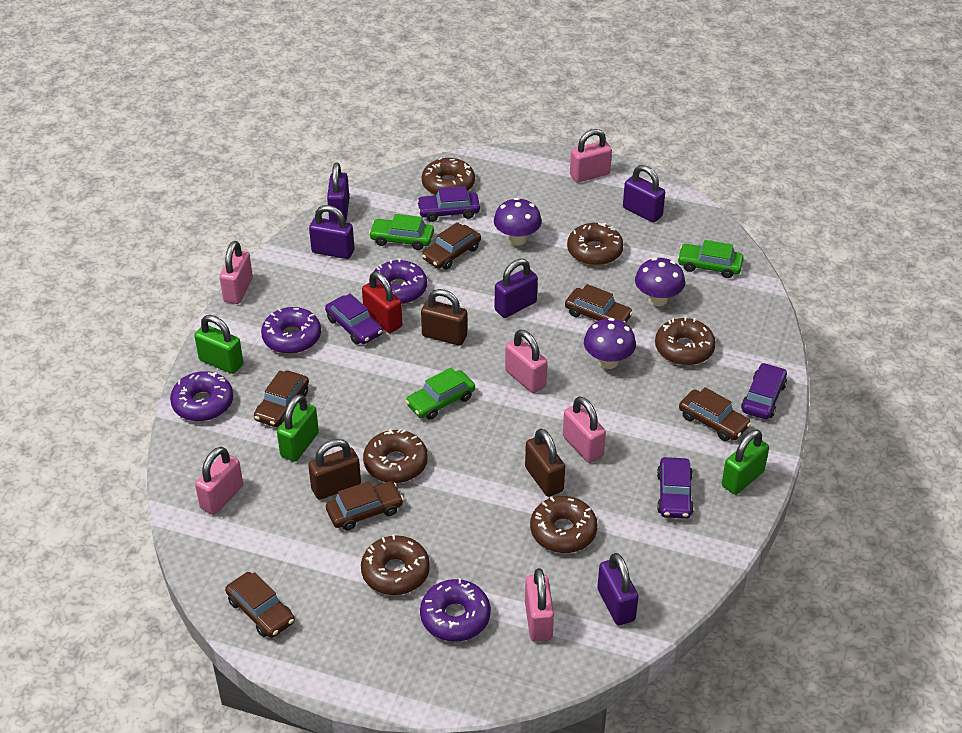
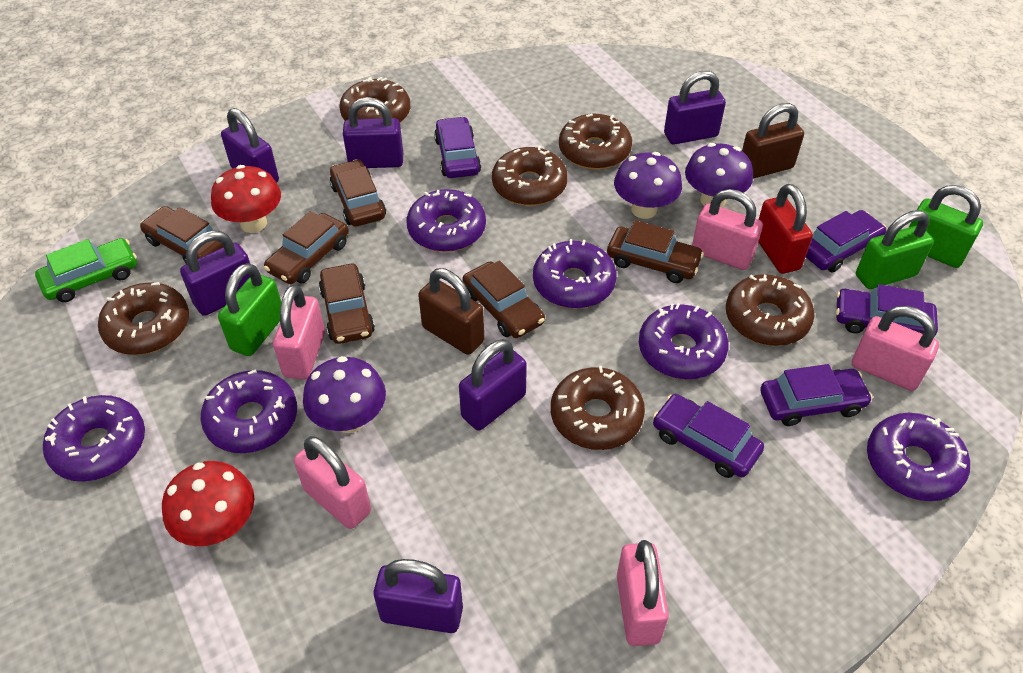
brown padlock: 3 -> 2
green car: 3 -> 1
pink padlock: 6 -> 5
purple car: 4 -> 5
purple donut: 4 -> 6
purple padlock: 5 -> 6
red mushroom: 0 -> 2

